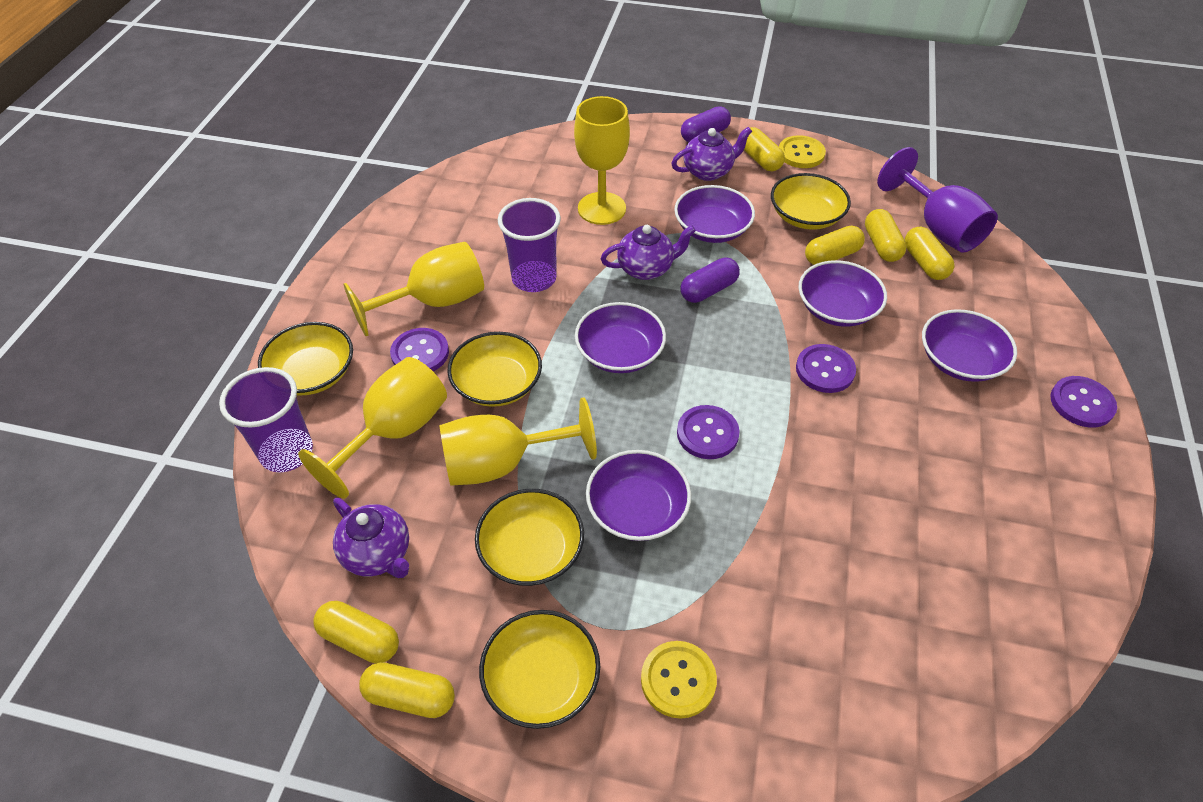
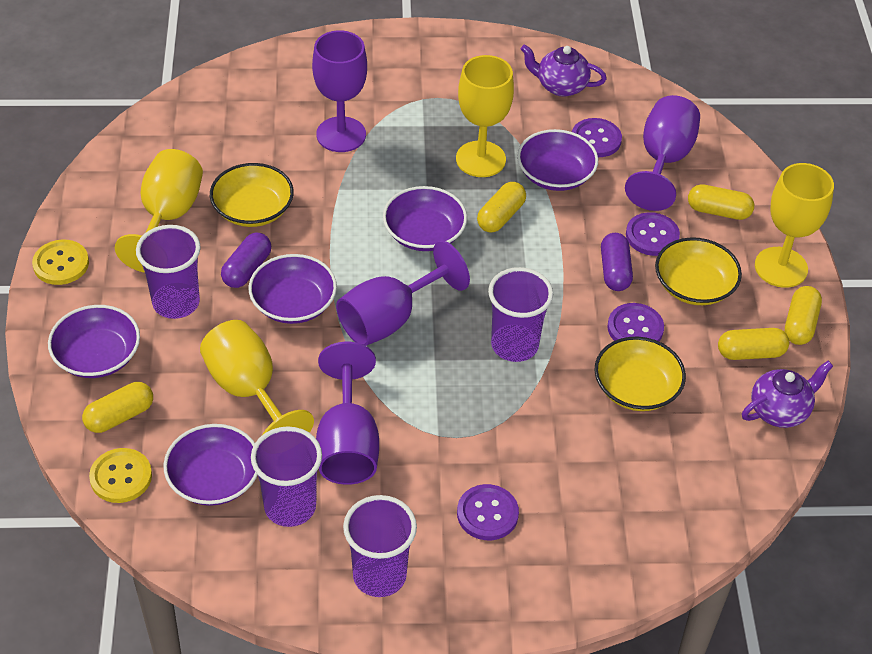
purple cup: 2 -> 4
purple goblet: 1 -> 4
purple teapot: 3 -> 2
yellow bowl: 5 -> 3
yellow capsule: 6 -> 5

